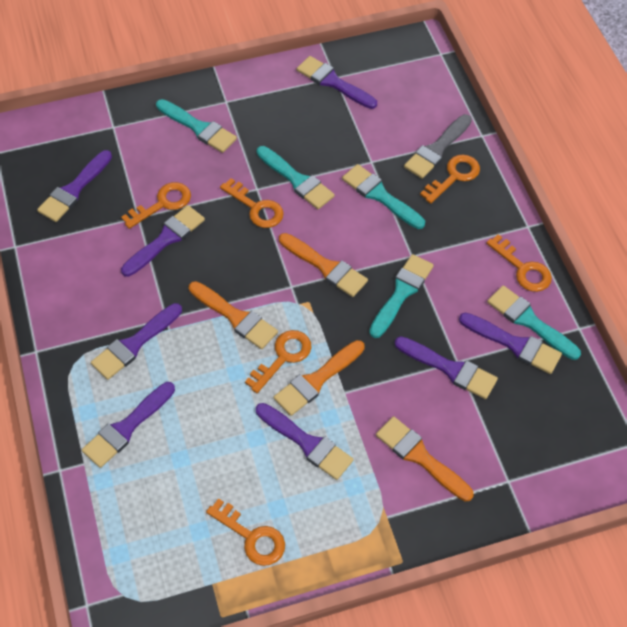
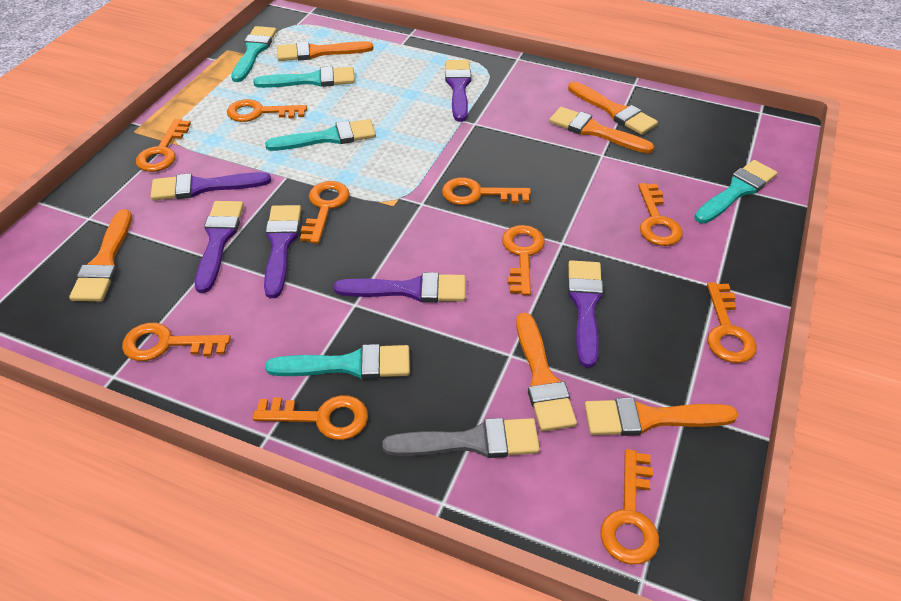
orange brush: 4 -> 6
orange key: 6 -> 10
purple brush: 8 -> 6

